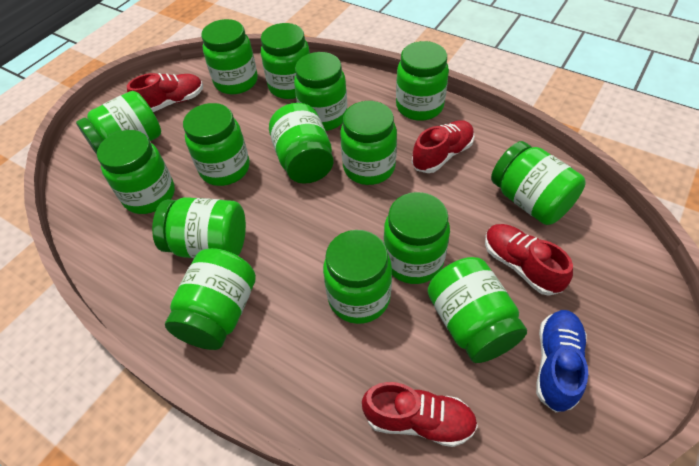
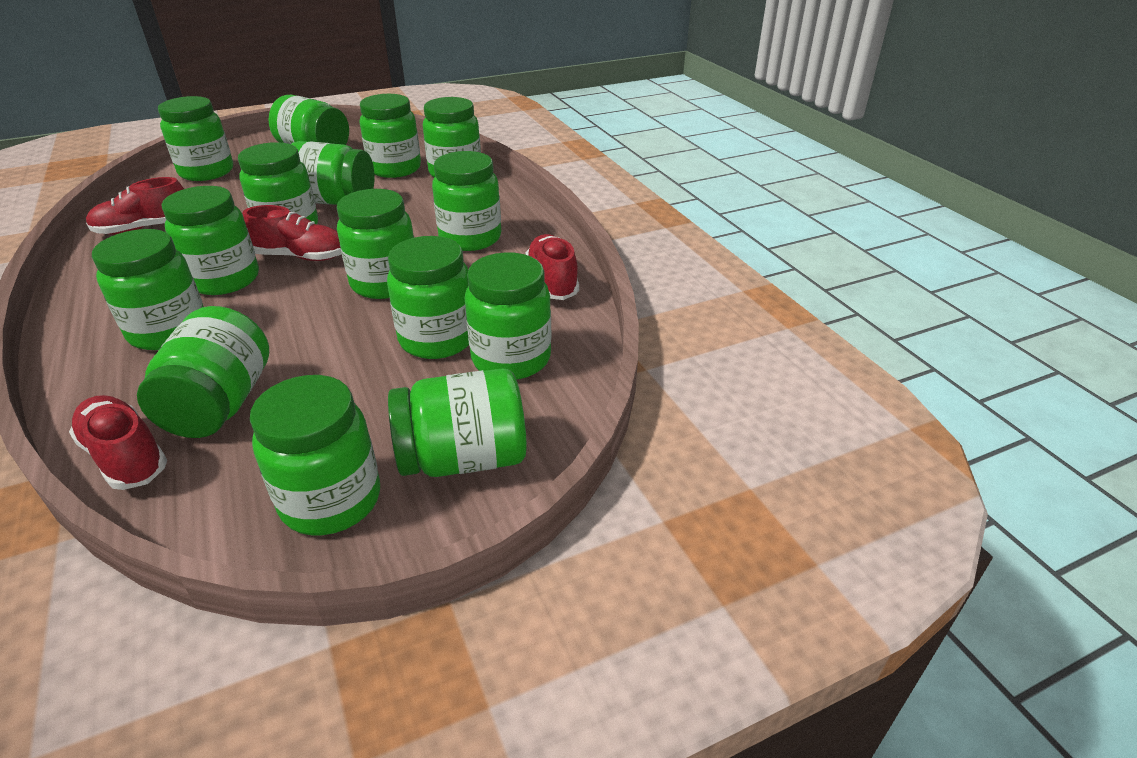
blue shoe: 1 -> 0

